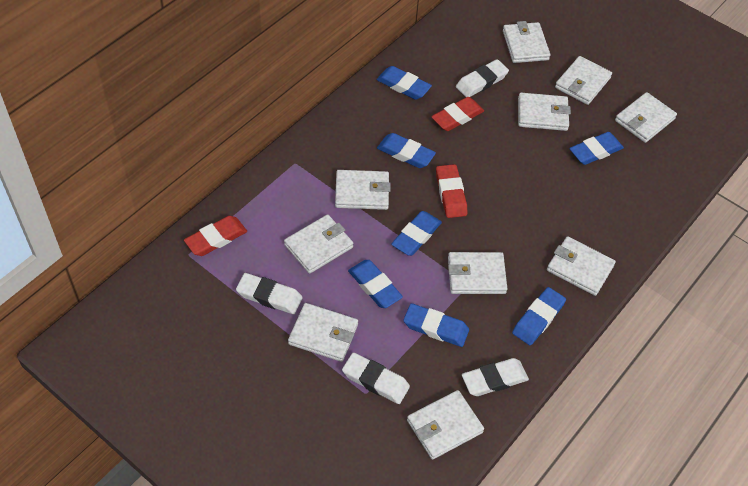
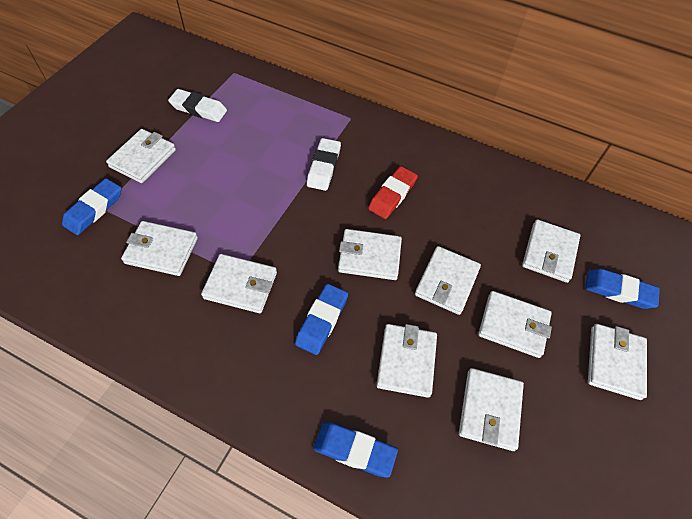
blue eraser: 7 -> 4
red eraser: 3 -> 1
white eraser: 4 -> 2

